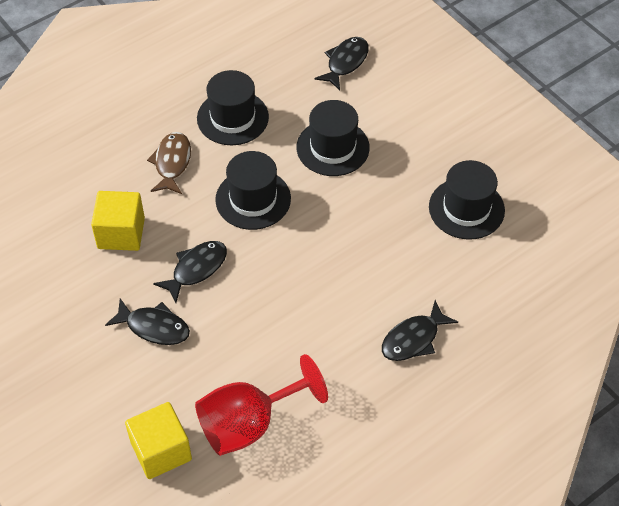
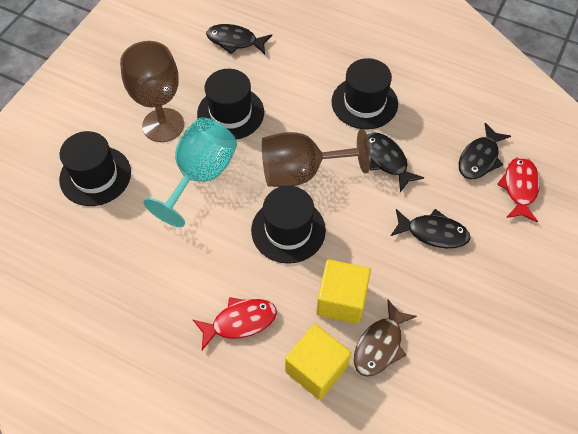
brown goblet: 0 -> 2
red fish: 0 -> 2
red goblet: 1 -> 0
turquoise goblet: 0 -> 1

